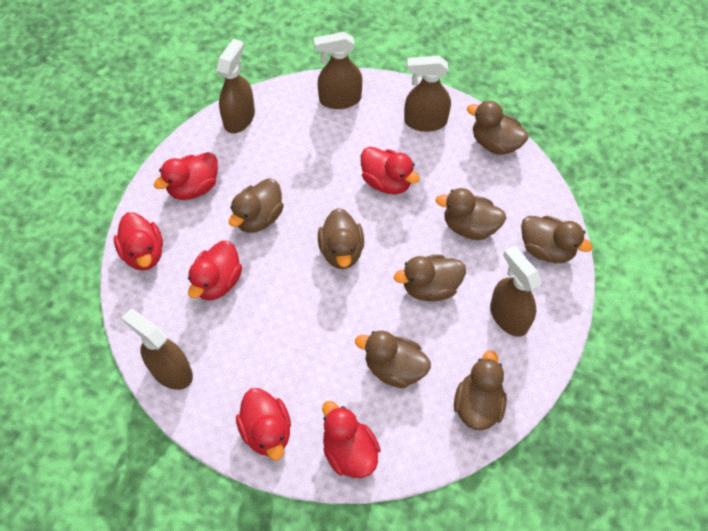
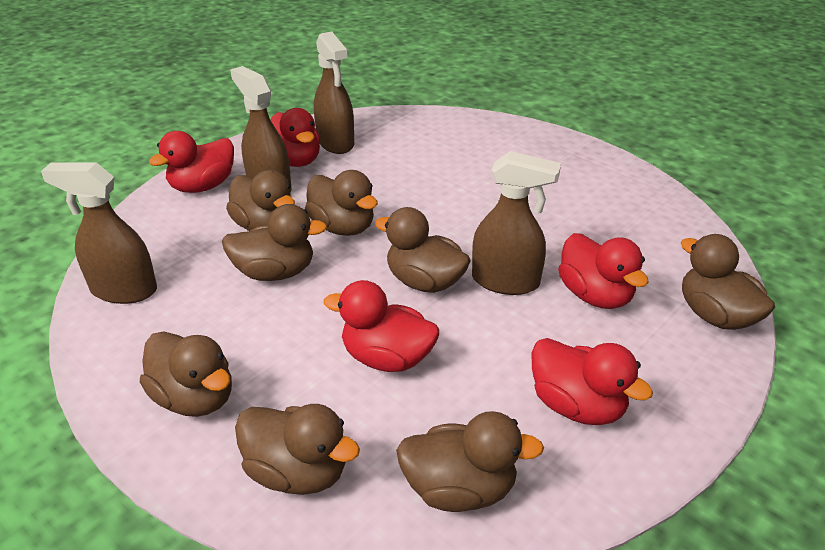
brown spray bottle: 5 -> 4
red duck: 6 -> 5

